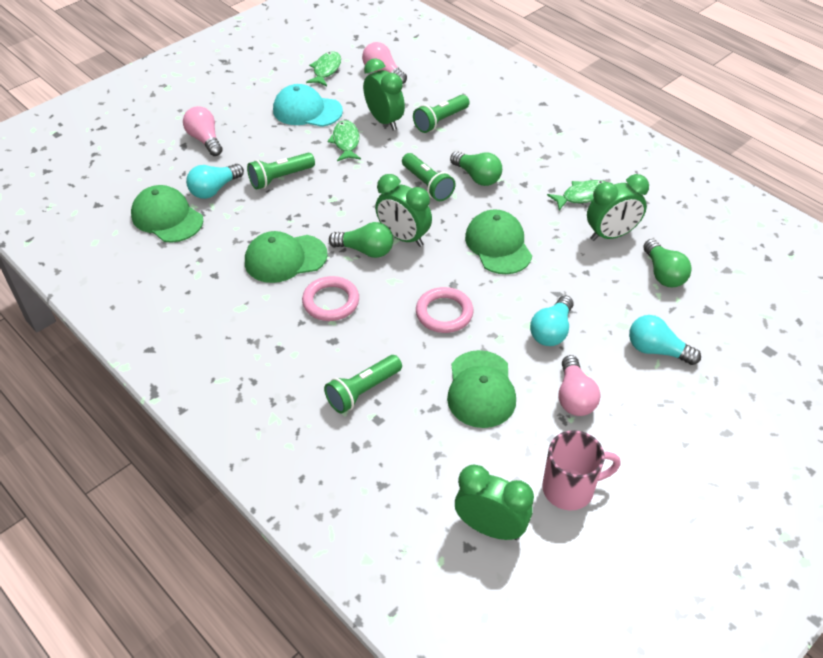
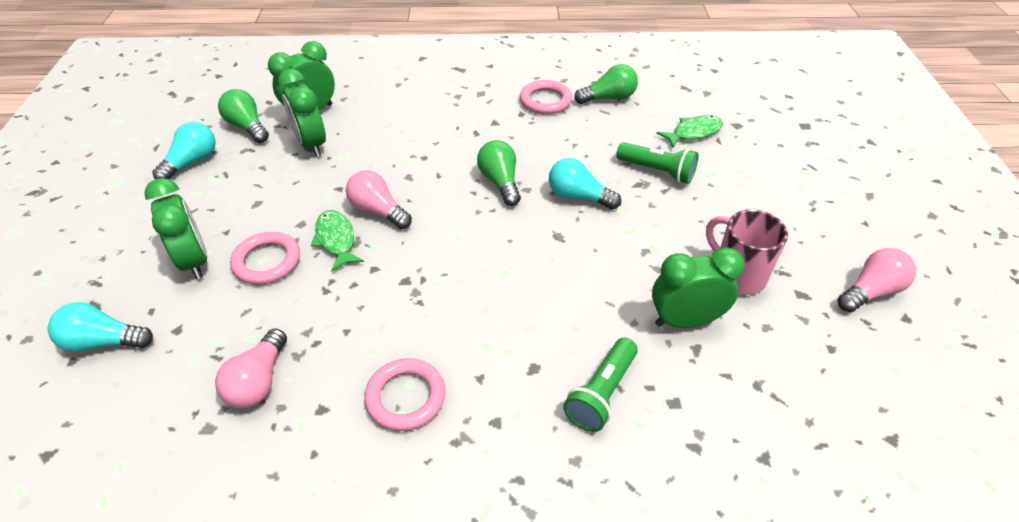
green cap: 4 -> 0
green fish: 3 -> 2
green flashlight: 4 -> 2
pink ring: 2 -> 3
turquoise cap: 1 -> 0

